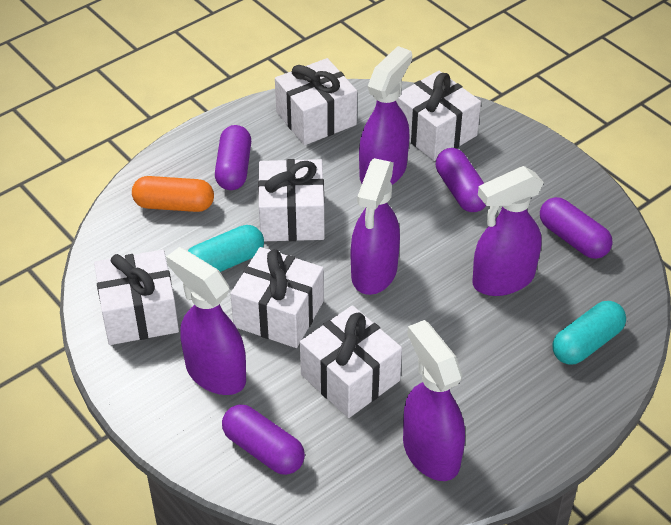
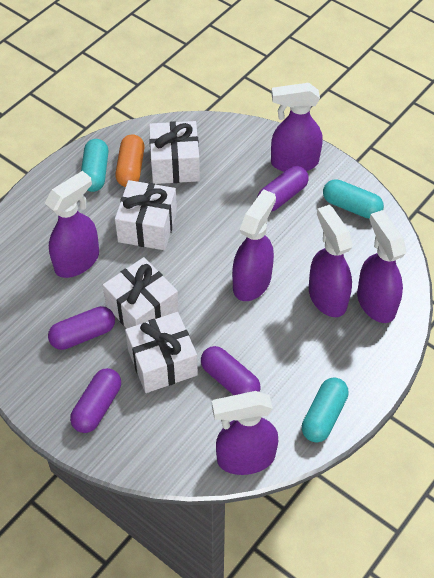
purple spray bottle: 5 -> 6
turquoise capsule: 2 -> 3
white gift: 6 -> 4

